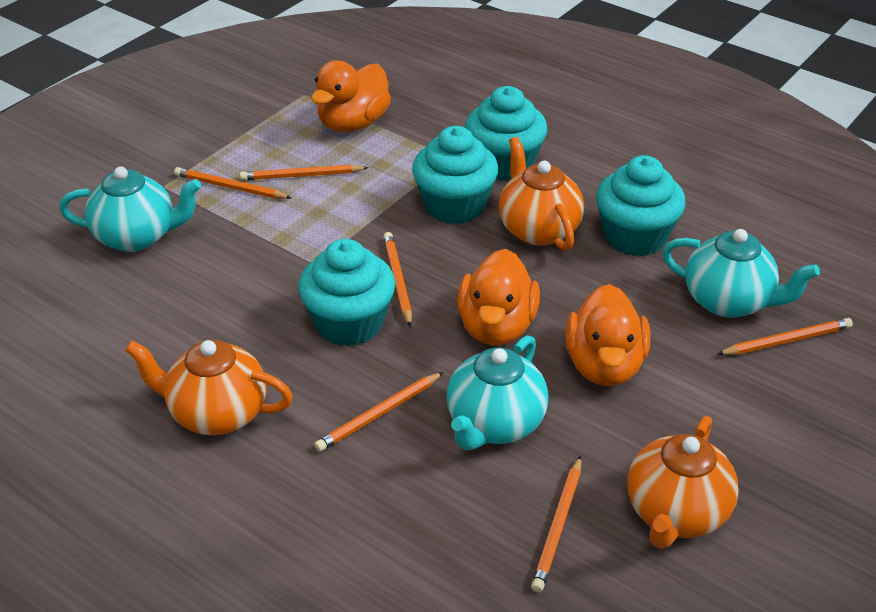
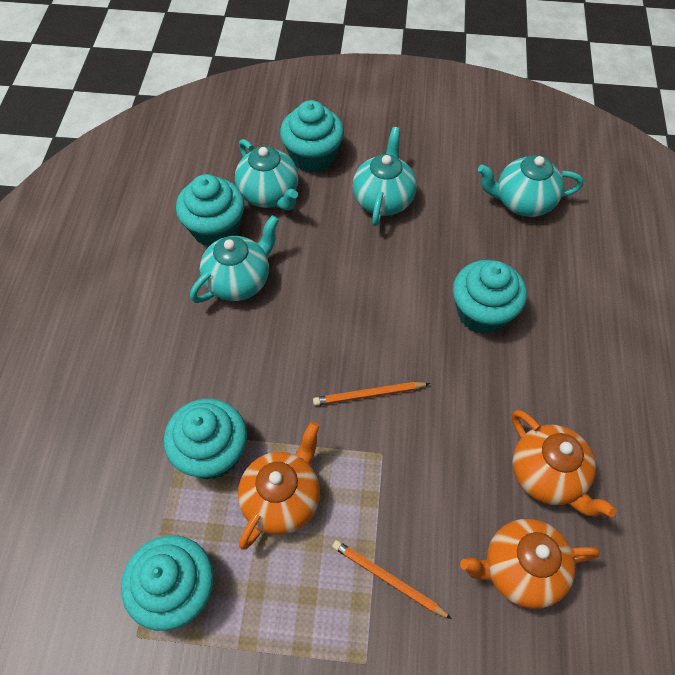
orange duck: 3 -> 0
orange pencil: 6 -> 2
turquoise cupcake: 4 -> 5
turquoise teapot: 3 -> 4

